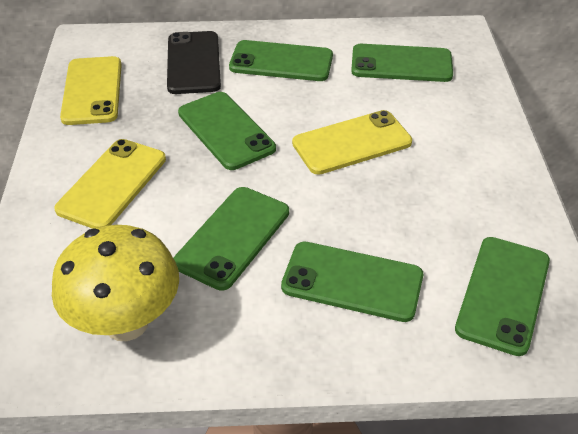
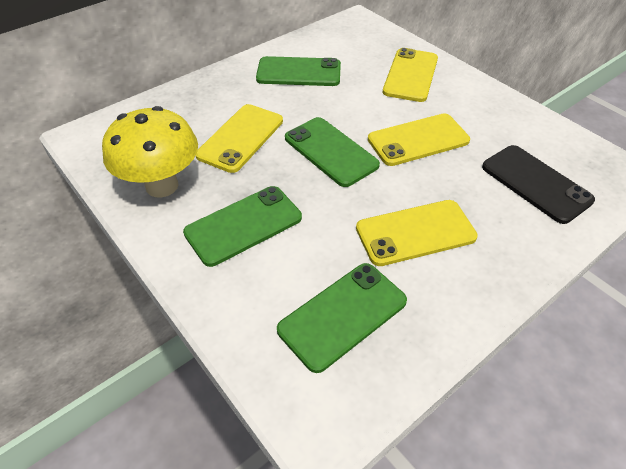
green phone: 6 -> 4
yellow phone: 3 -> 4

